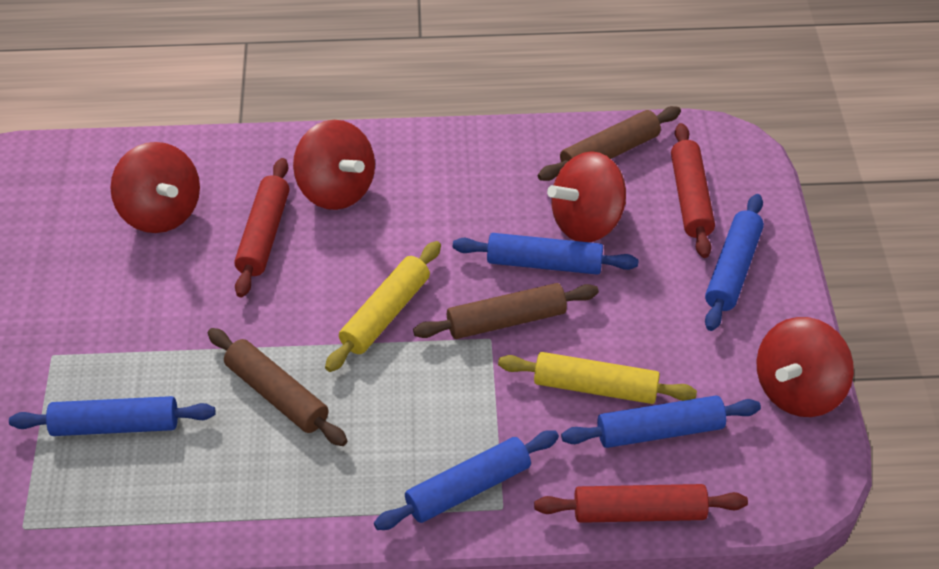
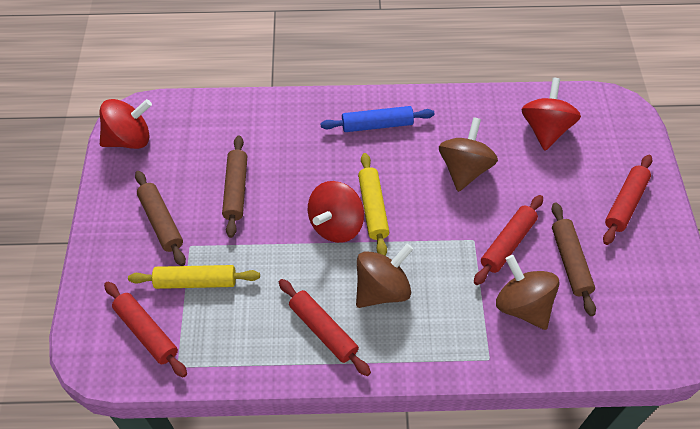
blue rolling pin: 5 -> 1
brown spinning top: 0 -> 3
red rolling pin: 3 -> 4
red spinning top: 4 -> 3

